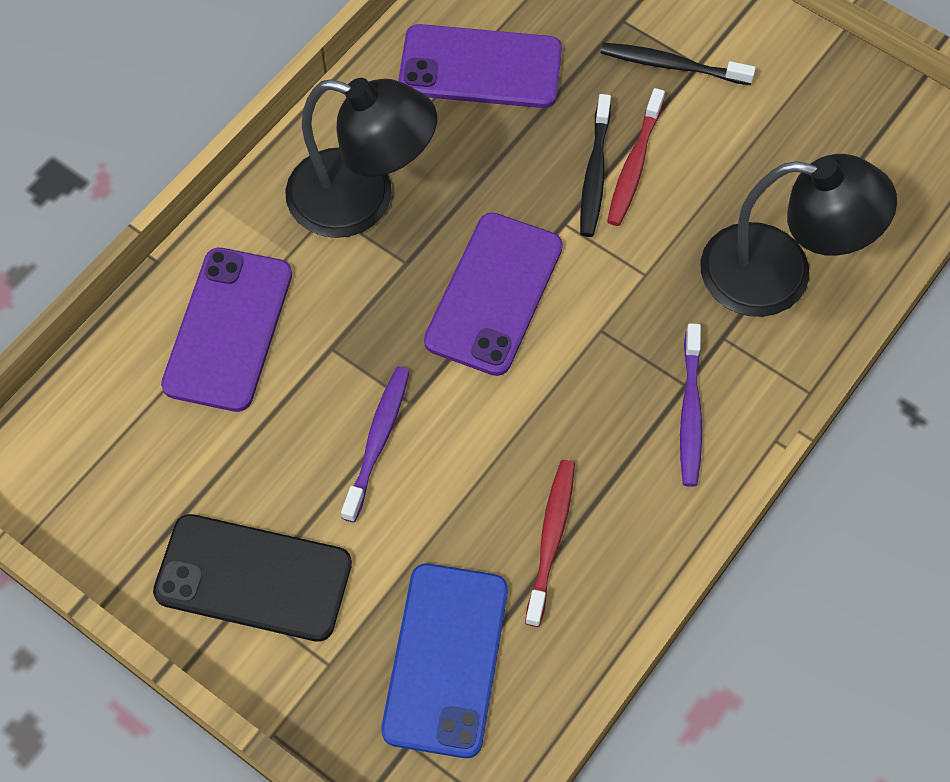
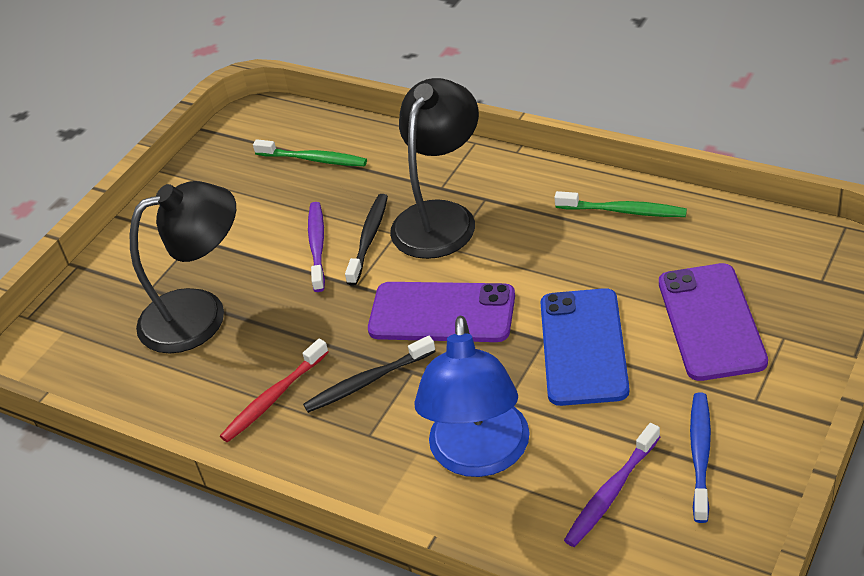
black phone: 1 -> 0
blue lamp: 0 -> 1
blue toothbrush: 0 -> 1
green toothbrush: 0 -> 2
purple phone: 3 -> 2
red toothbrush: 2 -> 1

